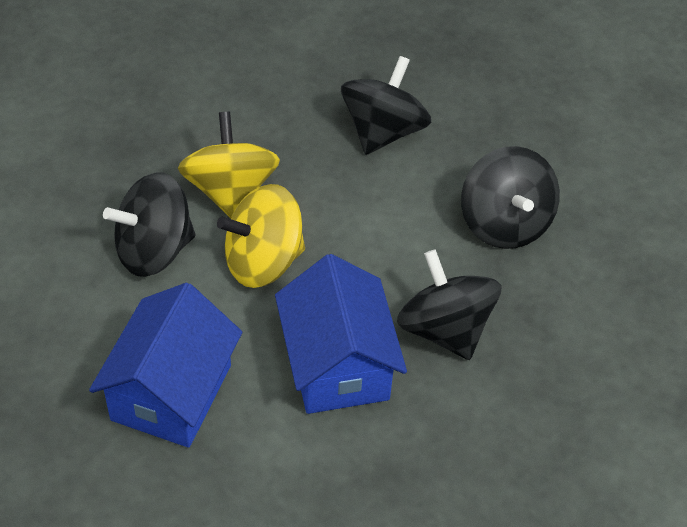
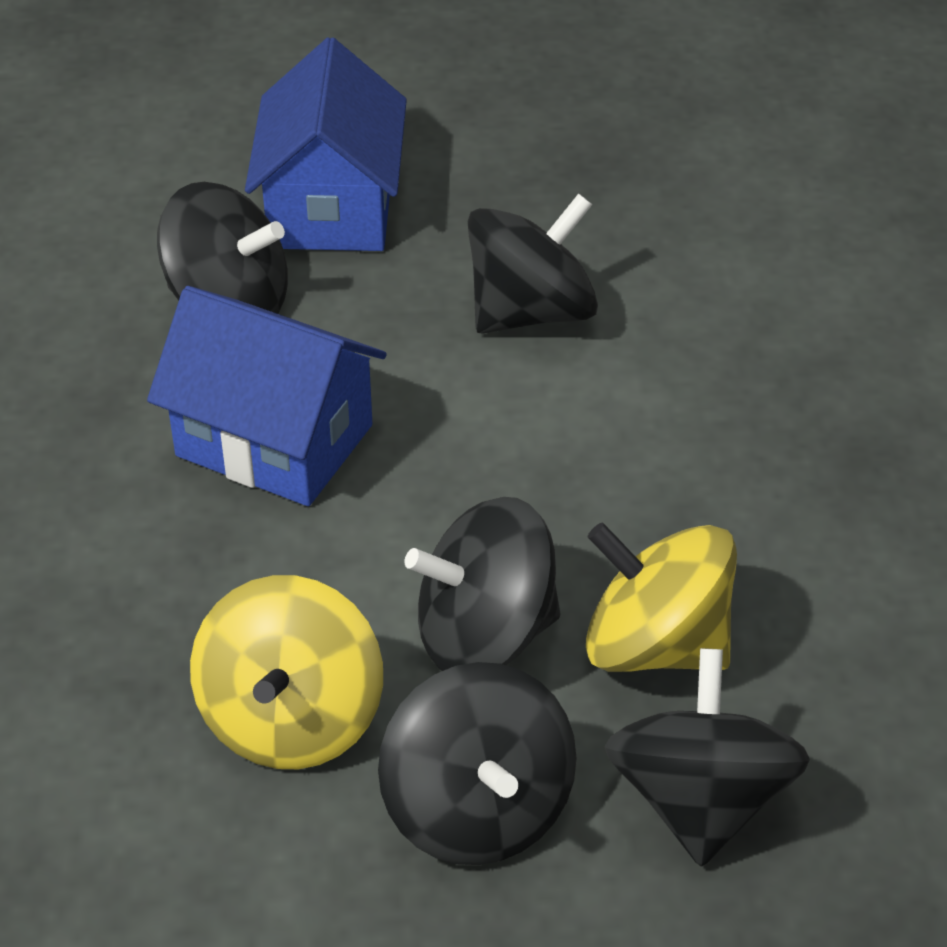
black spinning top: 4 -> 5

